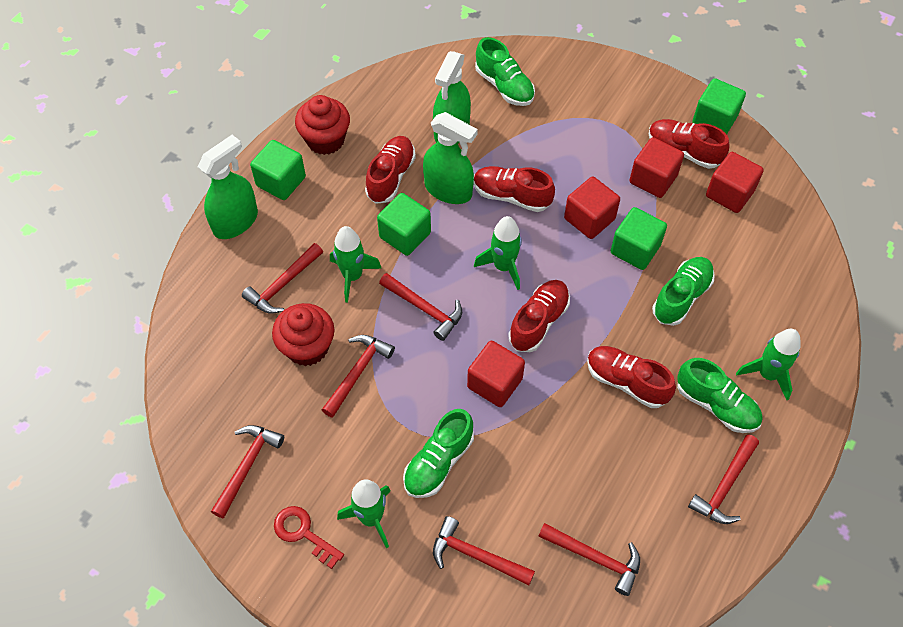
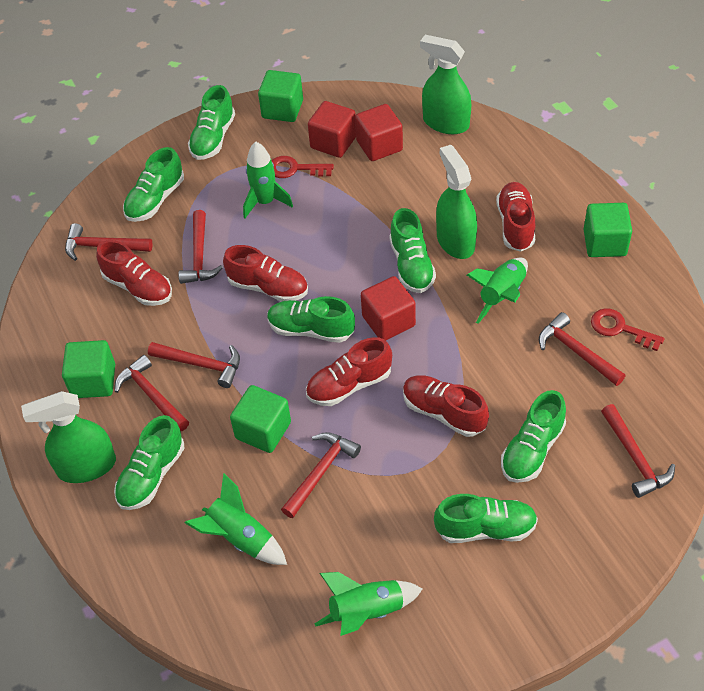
green shoe: 4 -> 7
red cube: 4 -> 3
red cupcake: 2 -> 0
red key: 1 -> 2

